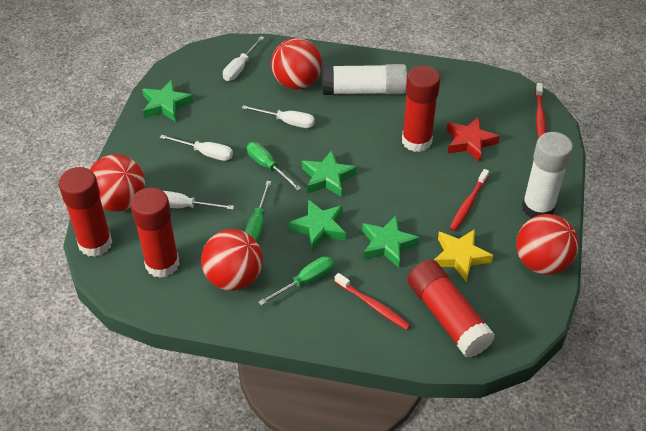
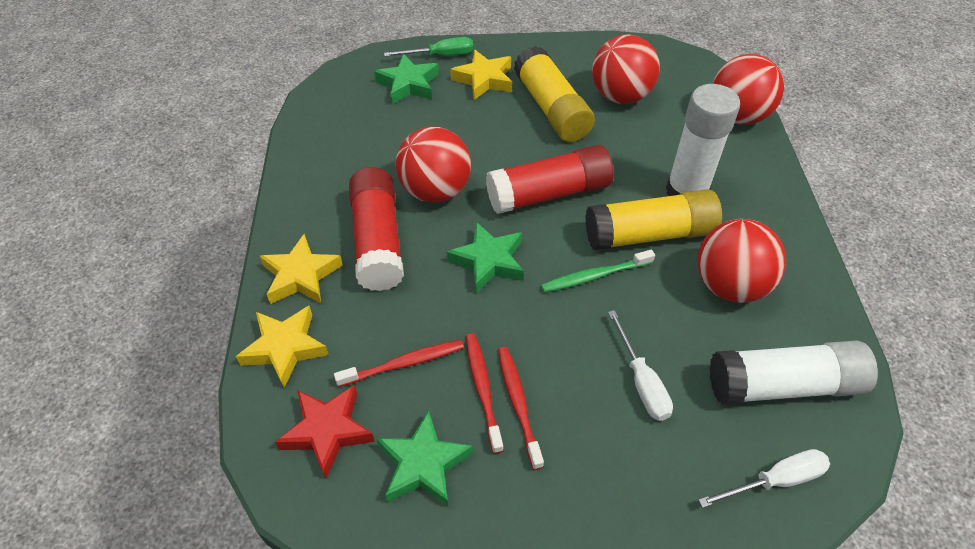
green screwdriver: 3 -> 1
green star: 4 -> 3
green toothbrush: 0 -> 1
red glue stick: 4 -> 2
white screwdriver: 4 -> 2
yellow glue stick: 0 -> 2
yellow star: 1 -> 3

